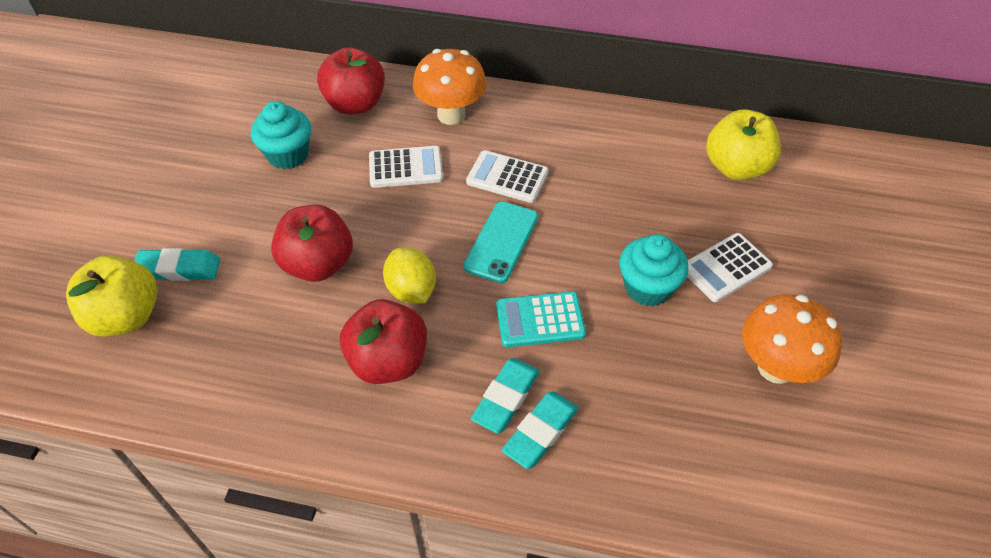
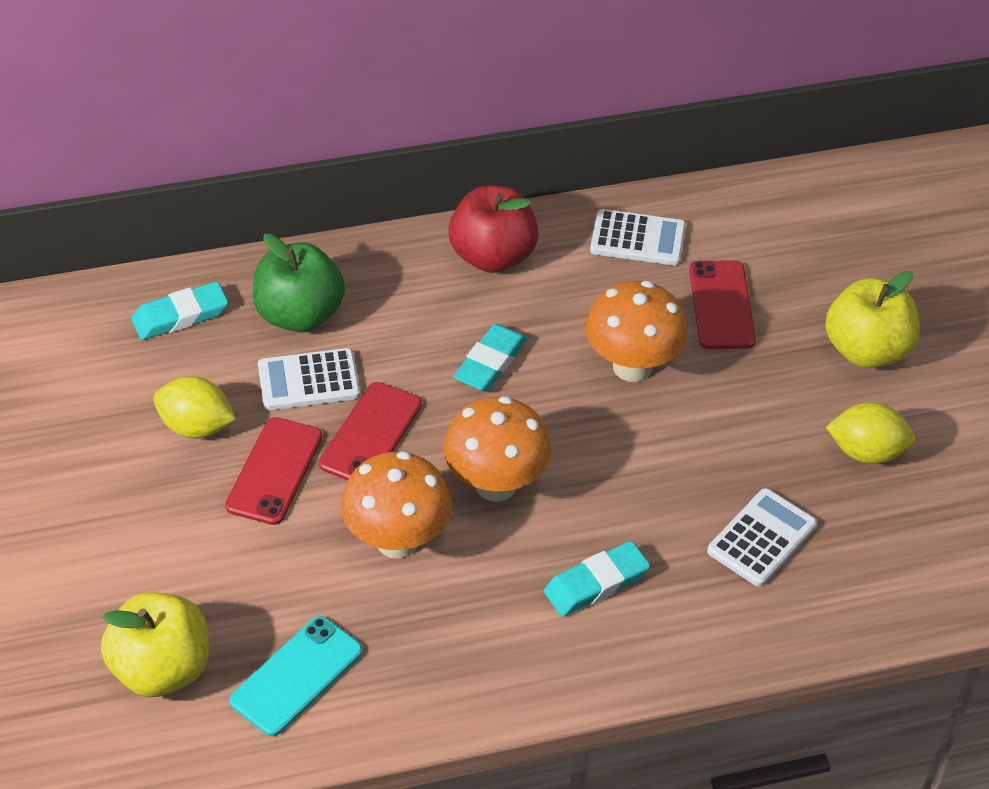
green apple: 0 -> 1
orange mushroom: 2 -> 3
red apple: 3 -> 1
red phone: 0 -> 3
turquoise calculator: 1 -> 0
turquoise cupcake: 2 -> 0
yellow lemon: 1 -> 2

